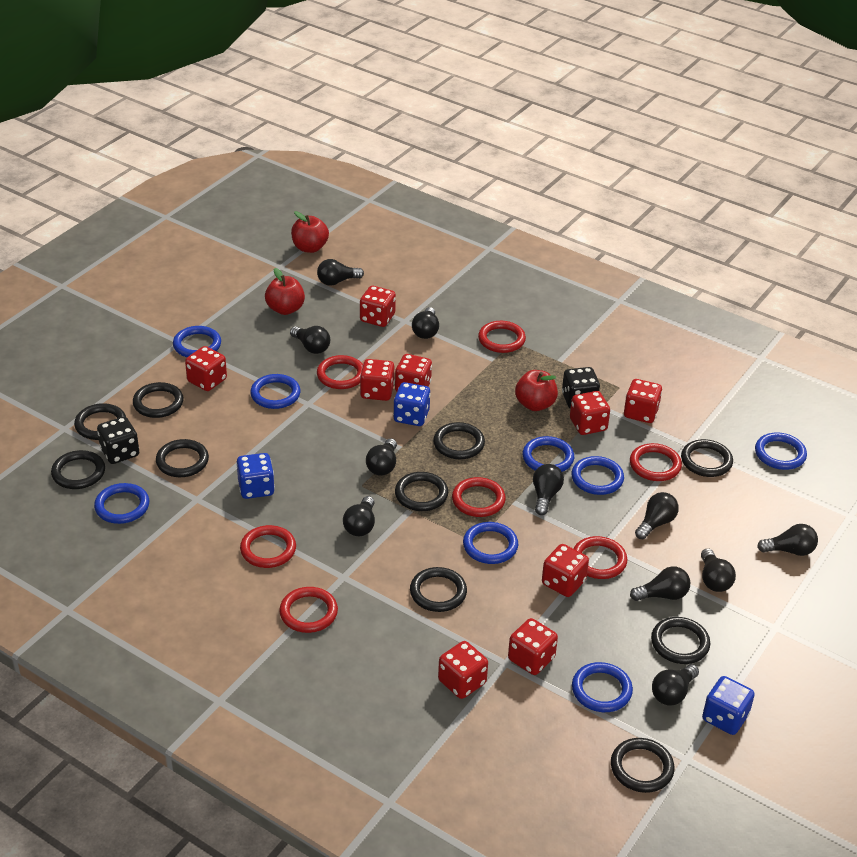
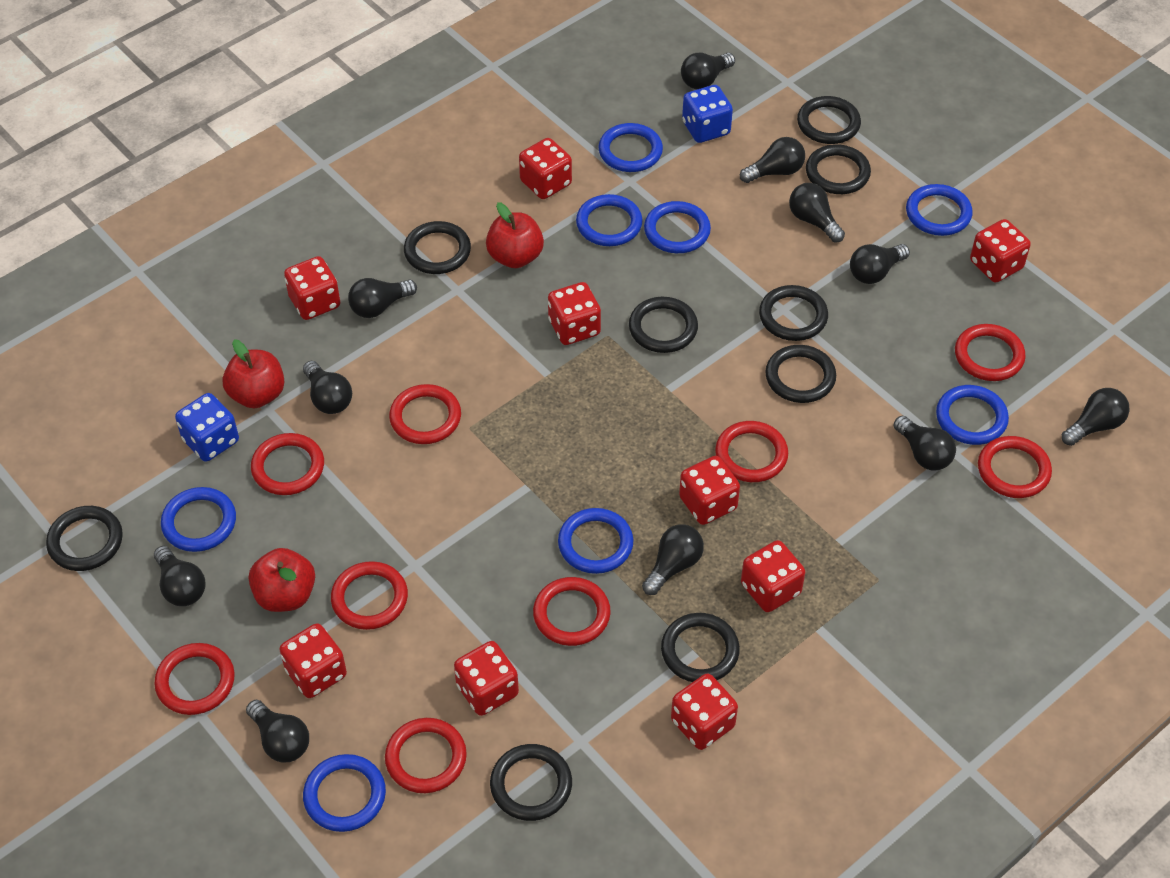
black dice: 2 -> 0
black ring: 10 -> 9
blue dice: 3 -> 2
red ring: 7 -> 9

